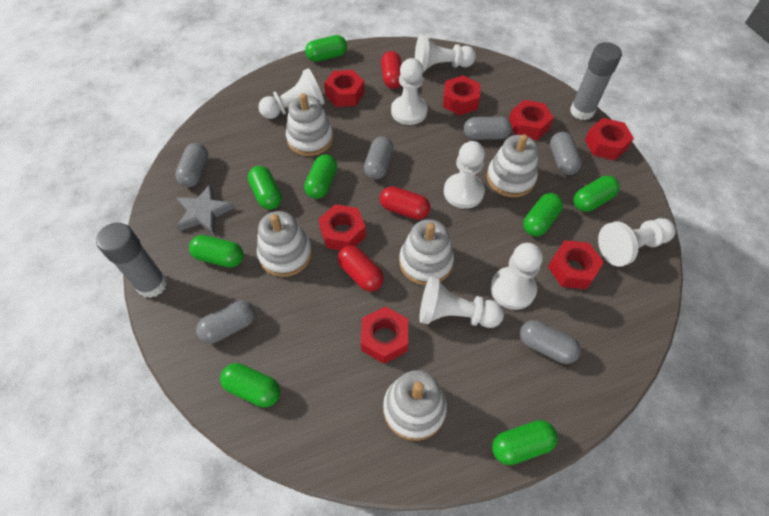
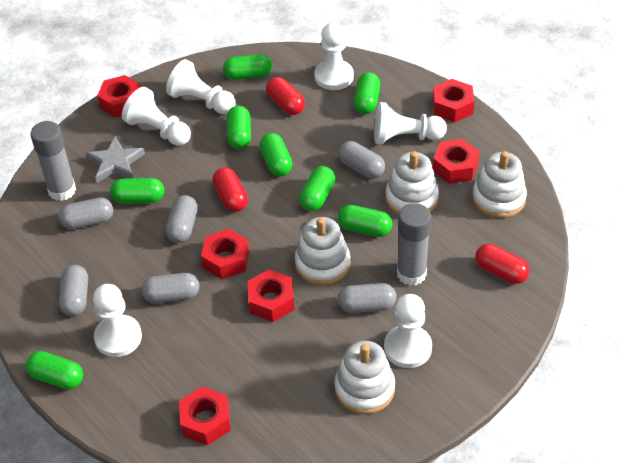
red nut: 7 -> 6
white pawn: 7 -> 6
white stacking toy: 5 -> 4

